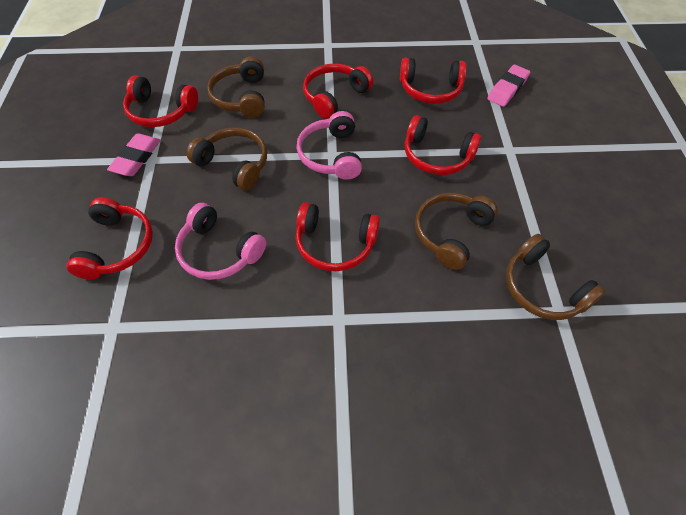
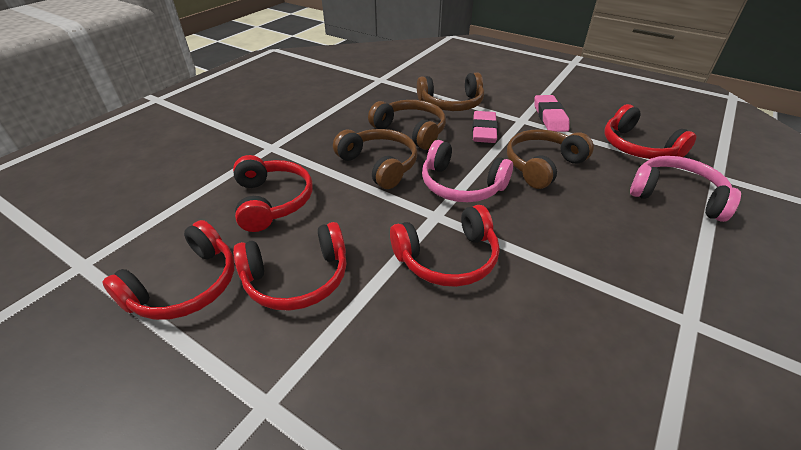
red headphones: 6 -> 5

